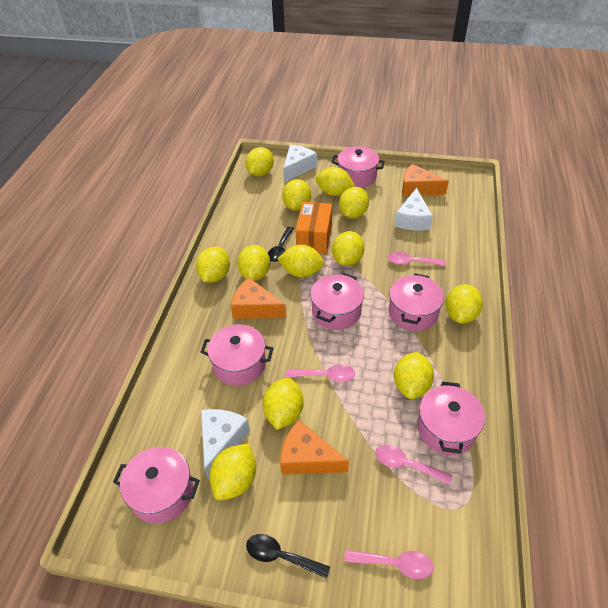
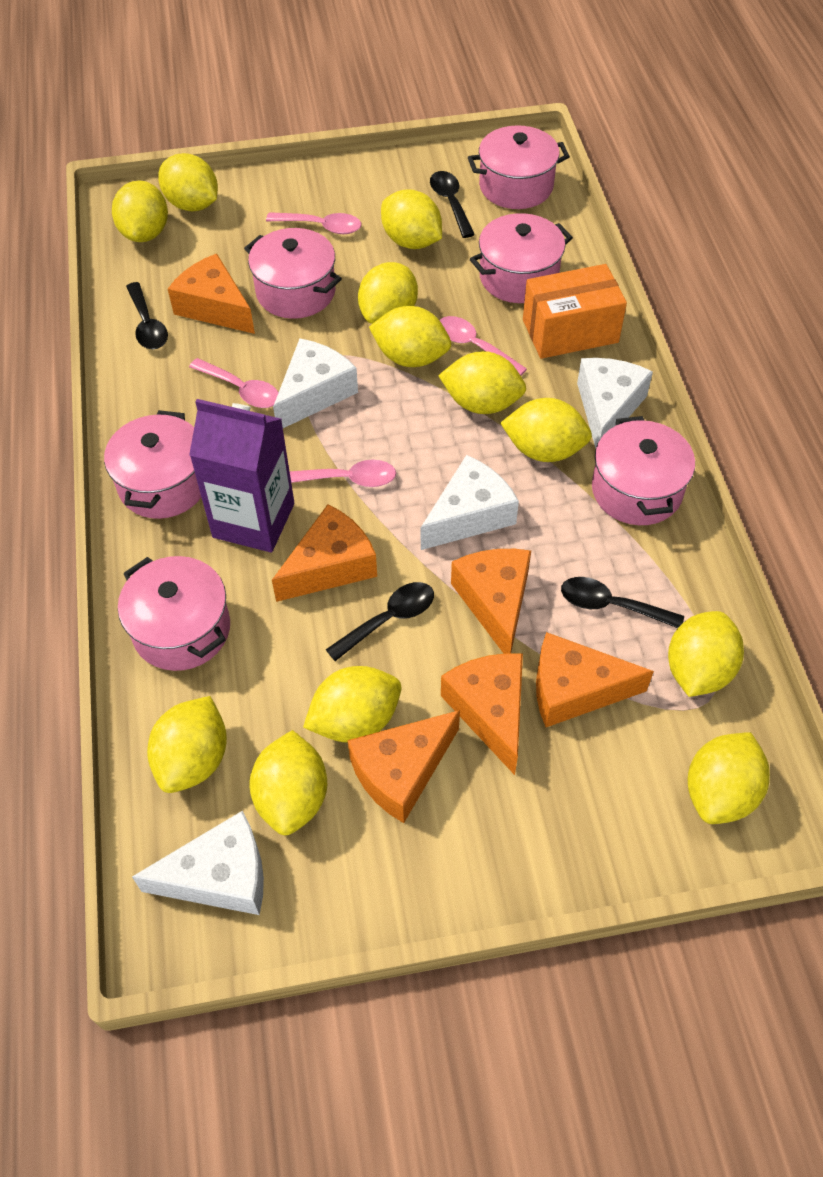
black spoon: 2 -> 4
orange cheese: 3 -> 6
purple carton: 0 -> 1
white cheese: 3 -> 4

